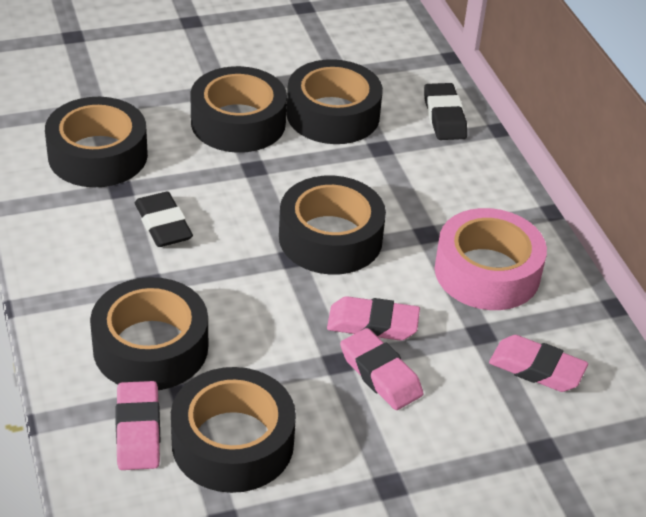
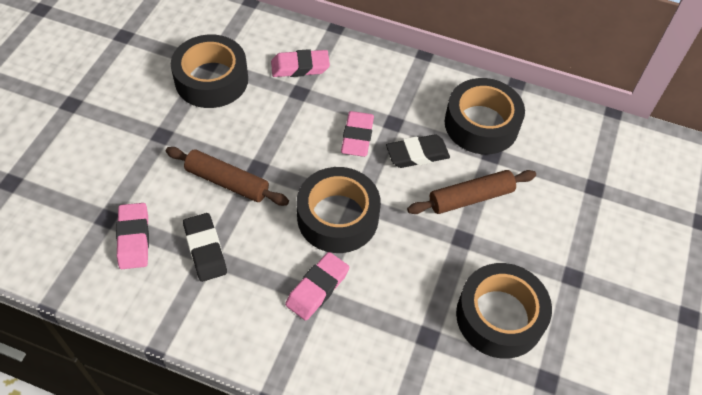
black tape: 6 -> 4
brown rolling pin: 0 -> 2
pink tape: 1 -> 0

